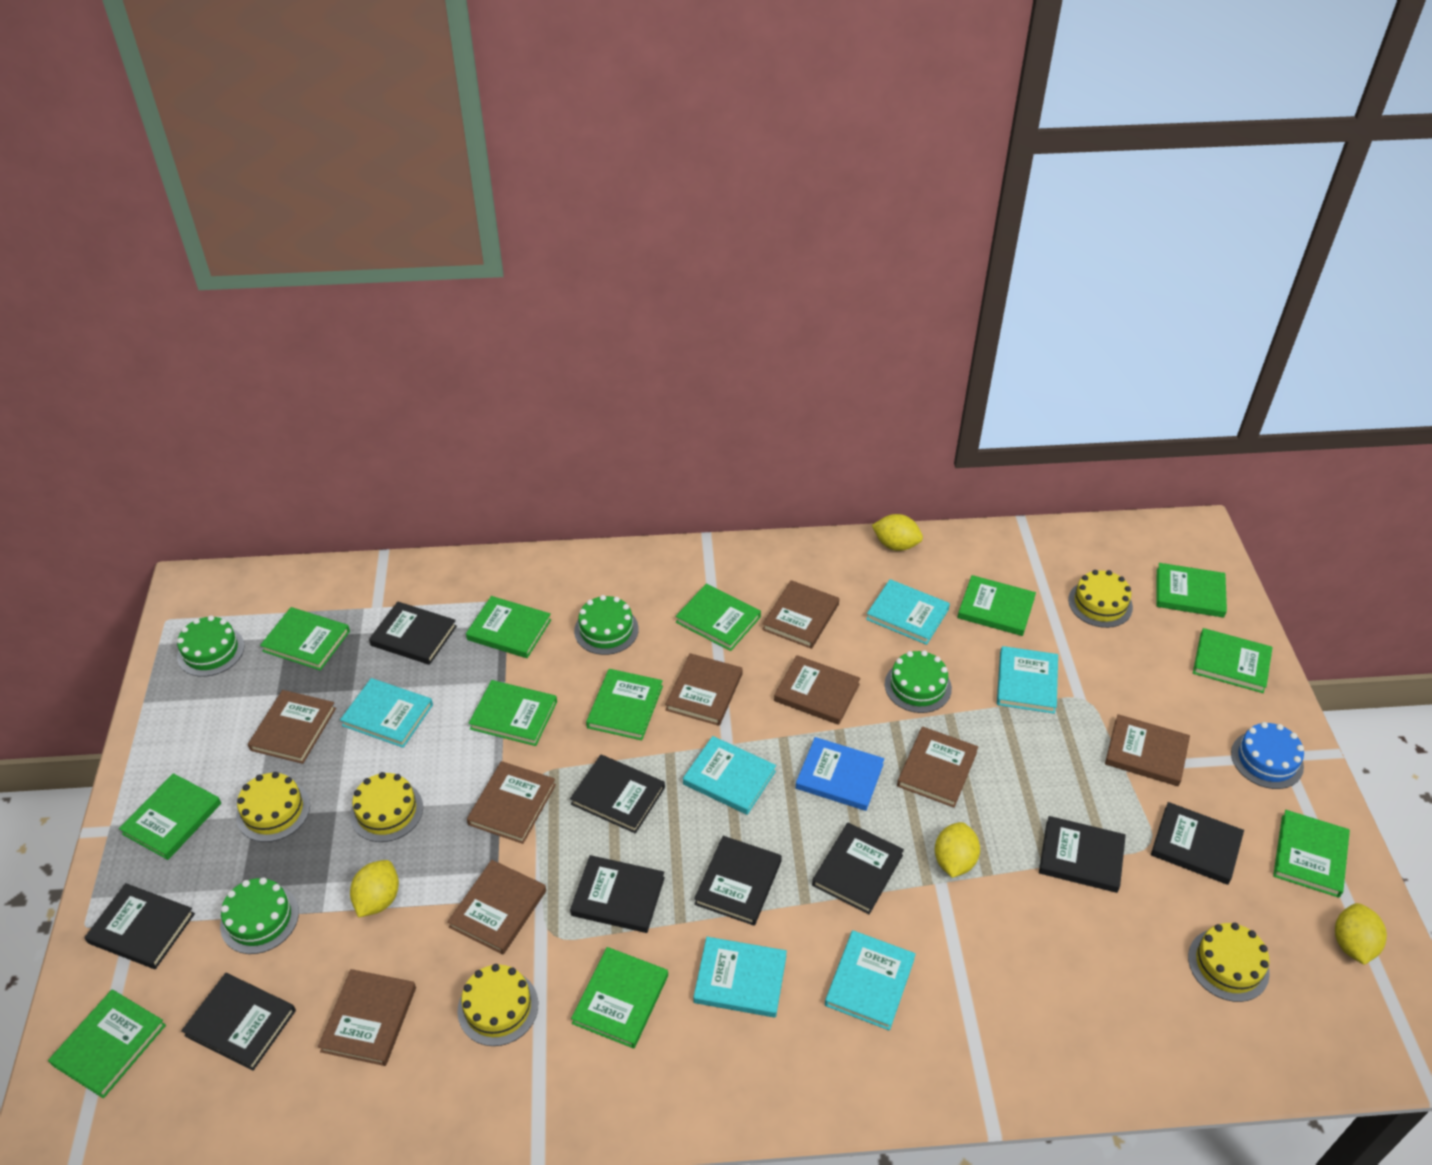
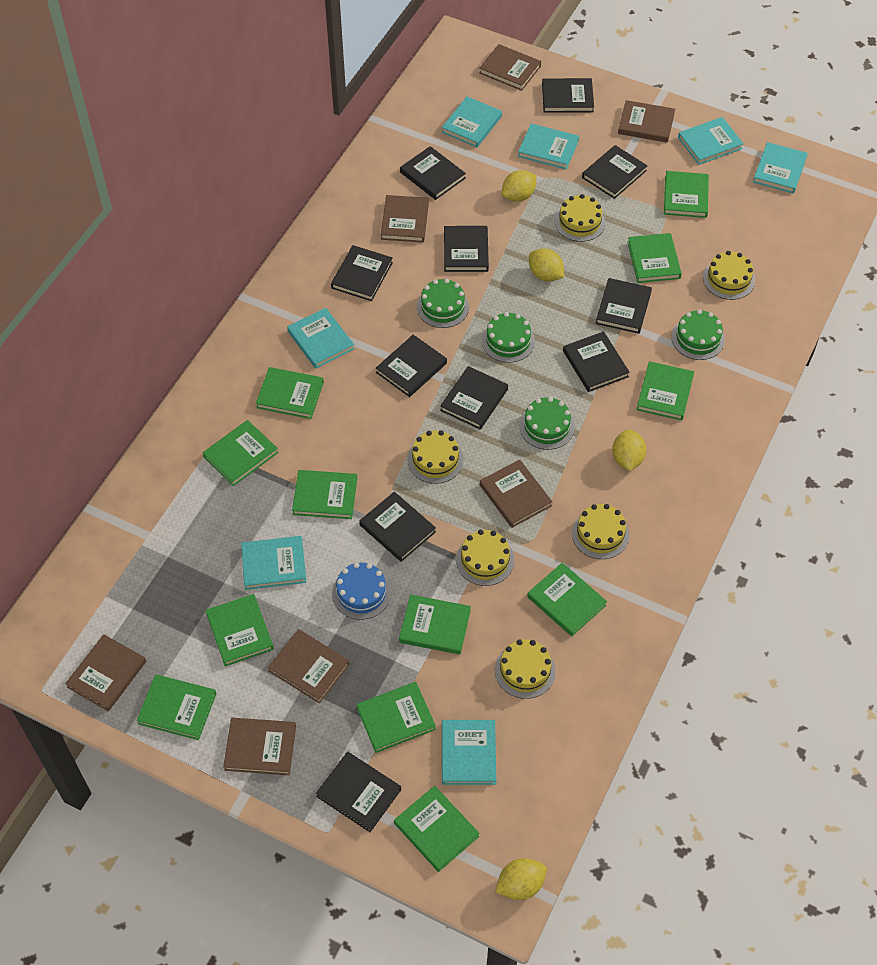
black book: 9 -> 11
blue book: 1 -> 0
brown book: 9 -> 7
turquoise book: 6 -> 7
yellow cake: 5 -> 6

